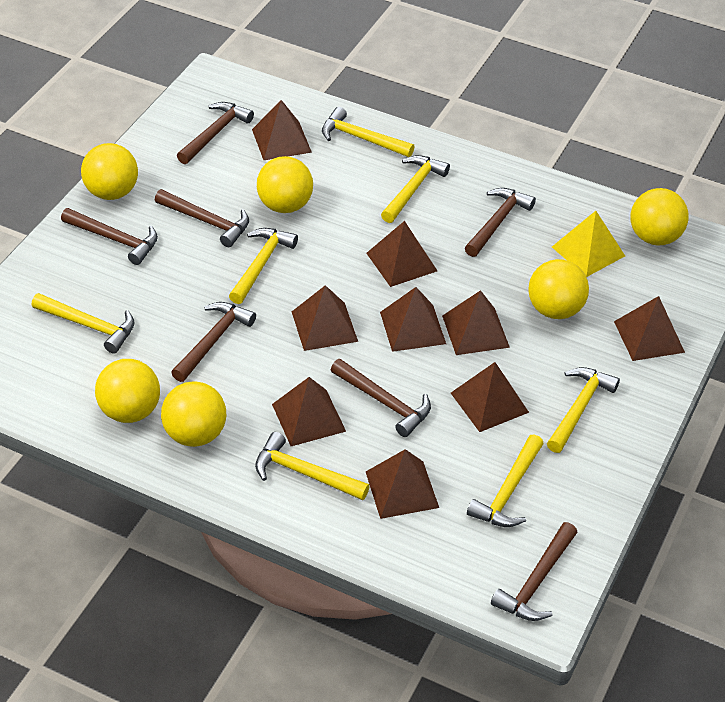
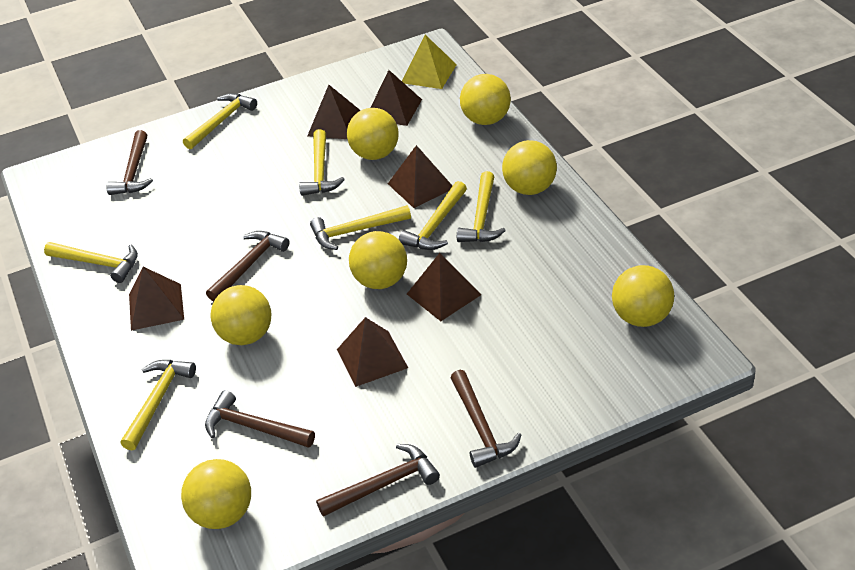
brown hammer: 7 -> 5
brown pyramid: 9 -> 6
yellow ball: 6 -> 7

